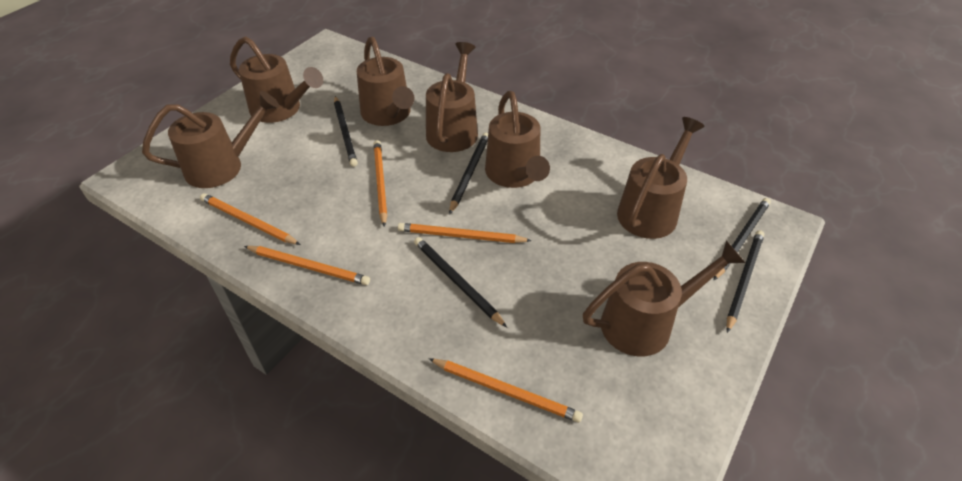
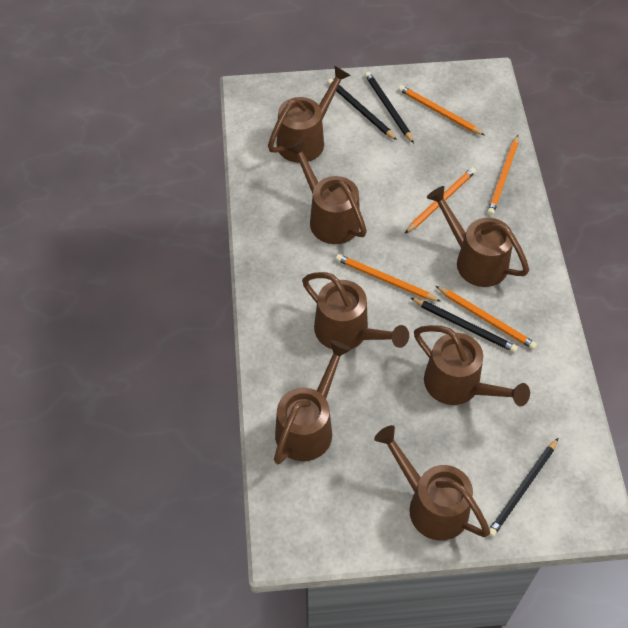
black pencil: 5 -> 4

